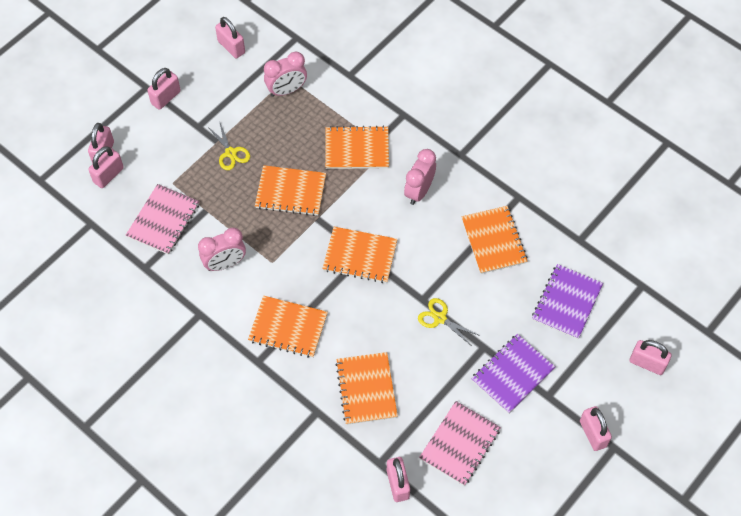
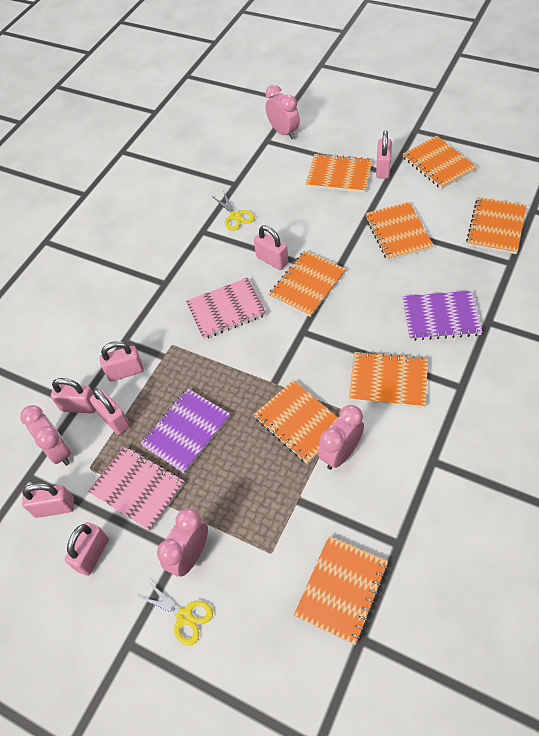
orange notebook: 6 -> 8
pink clock: 3 -> 4

